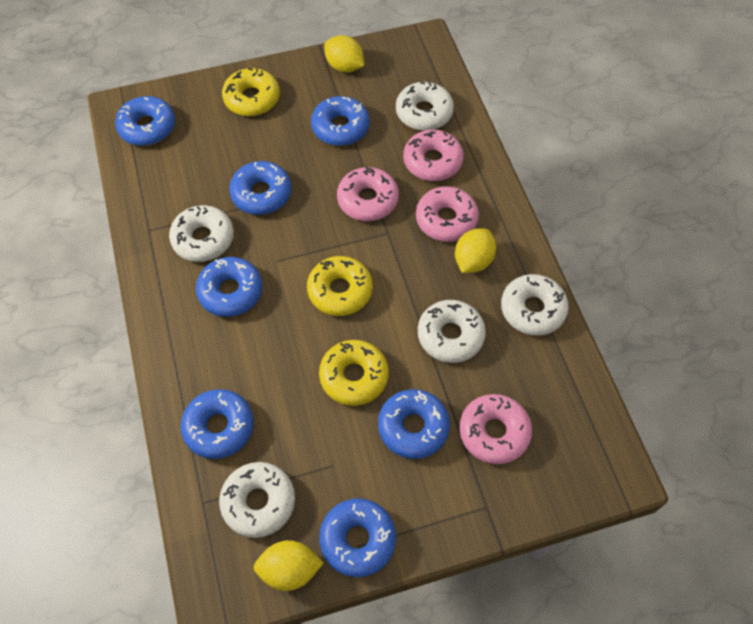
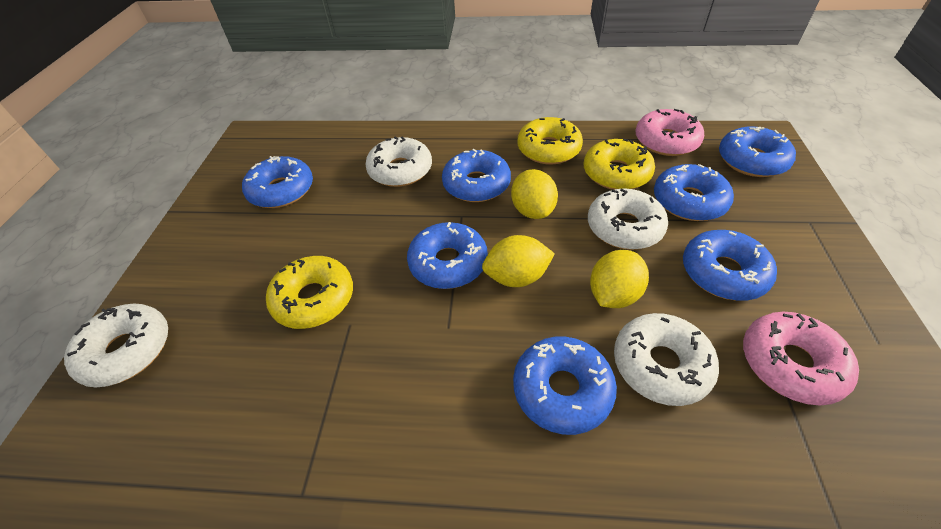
pink donut: 4 -> 2
white donut: 5 -> 4

